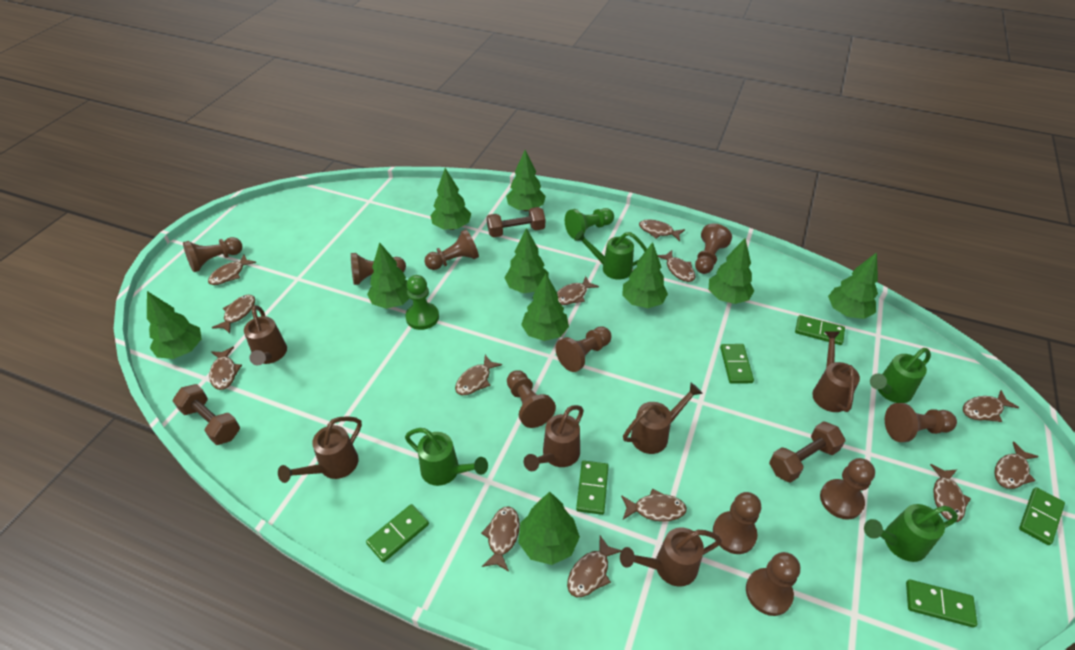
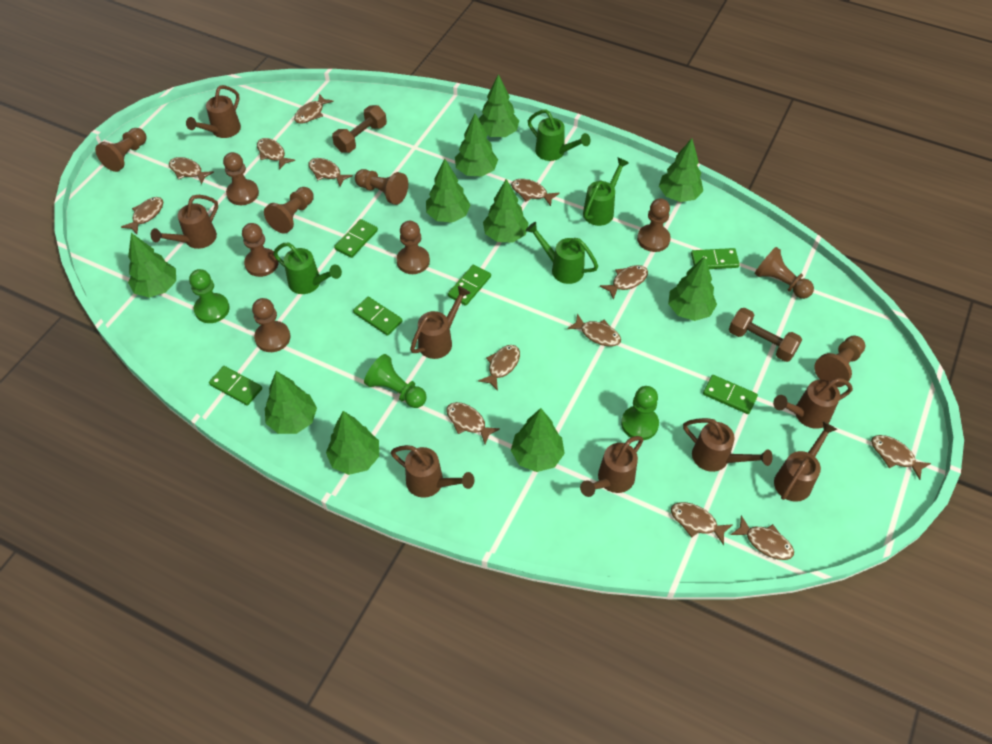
brown dumbbell: 3 -> 2
brown watering can: 6 -> 8
green pawn: 2 -> 3

